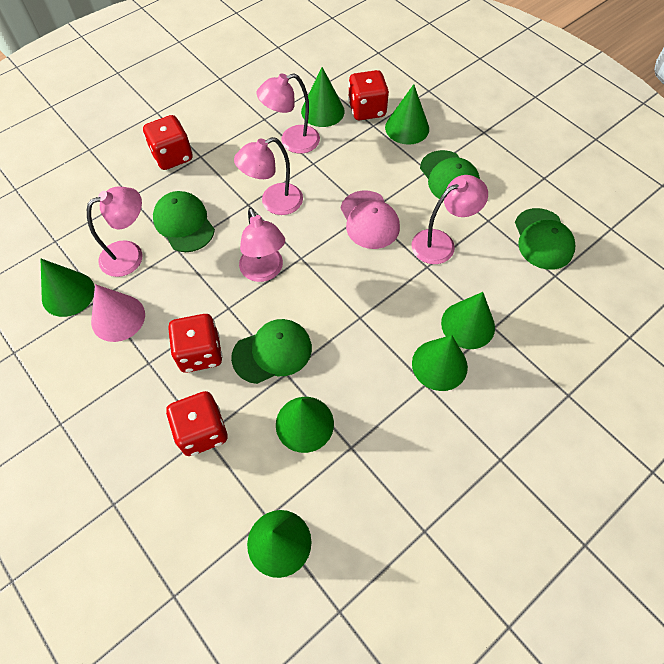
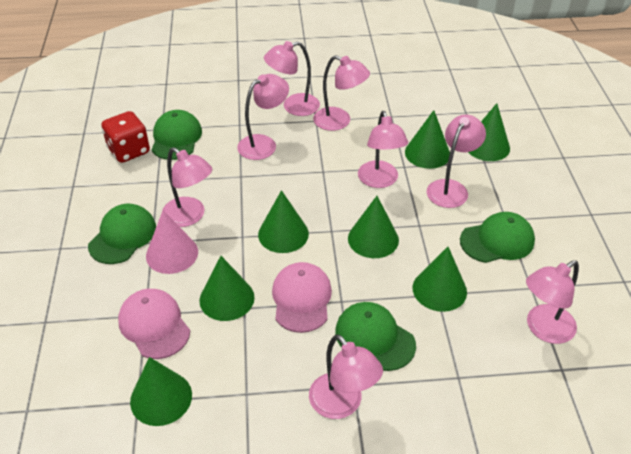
pink cap: 1 -> 2
pink lamp: 5 -> 8
red dice: 4 -> 1

